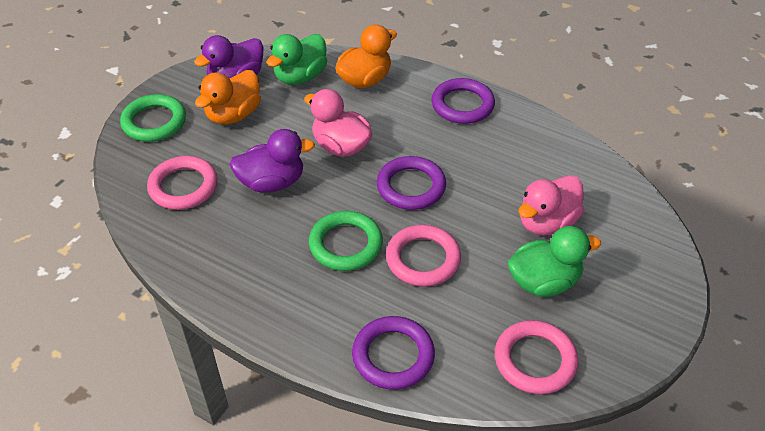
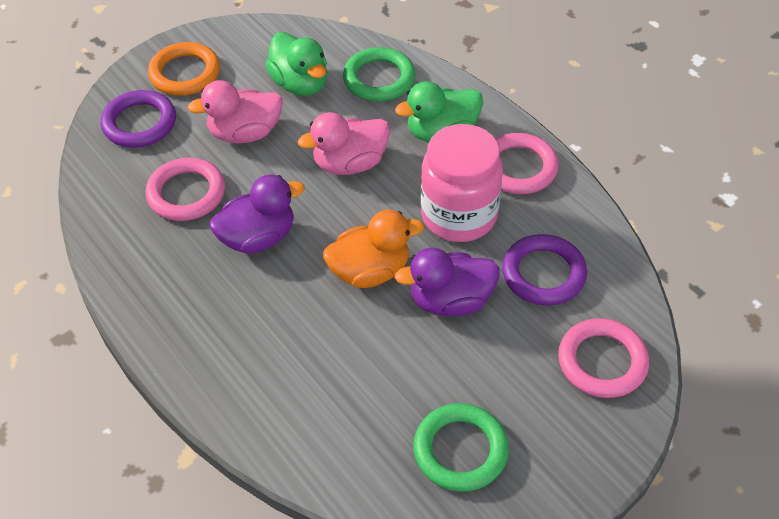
orange duck: 2 -> 1
orange ring: 0 -> 1
pink jar: 0 -> 1
purple ring: 3 -> 2

